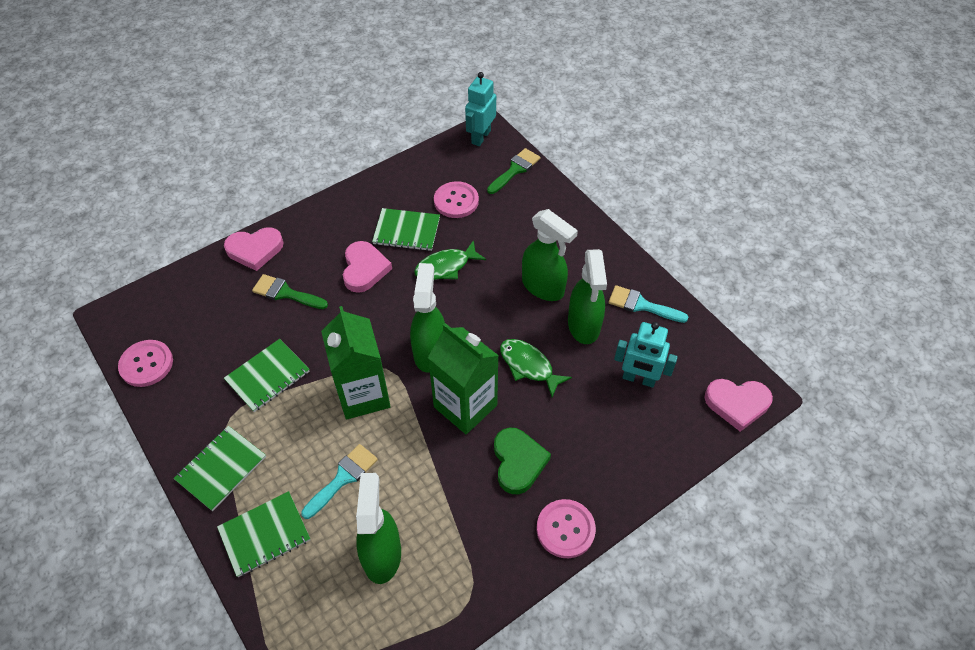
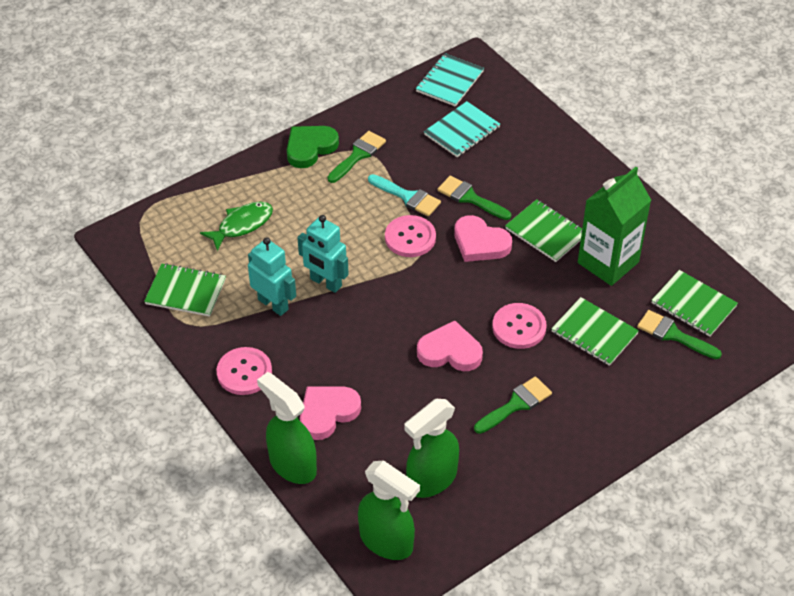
green brush: 2 -> 4
green carton: 2 -> 1
green fish: 2 -> 1
green spray bottle: 4 -> 3
turquoise brush: 2 -> 1
turquoise notebook: 0 -> 2

